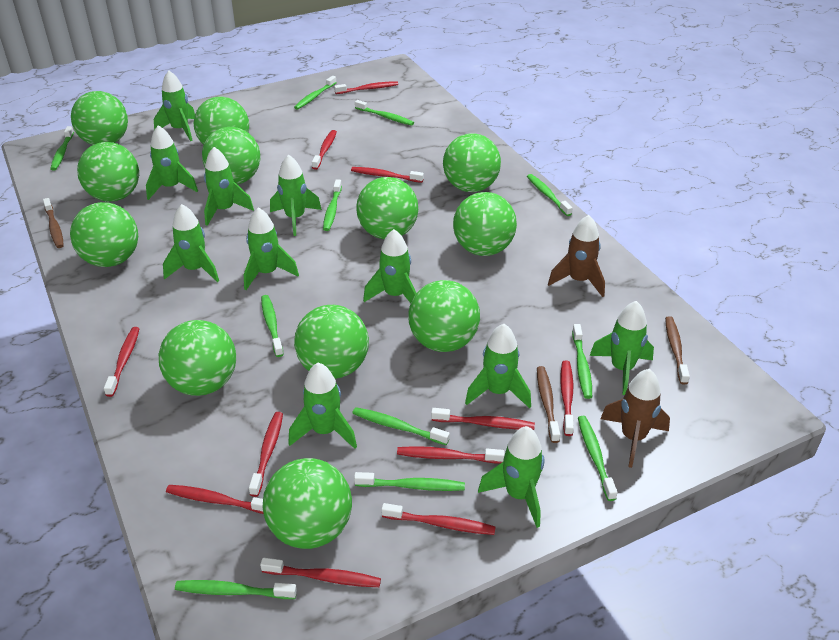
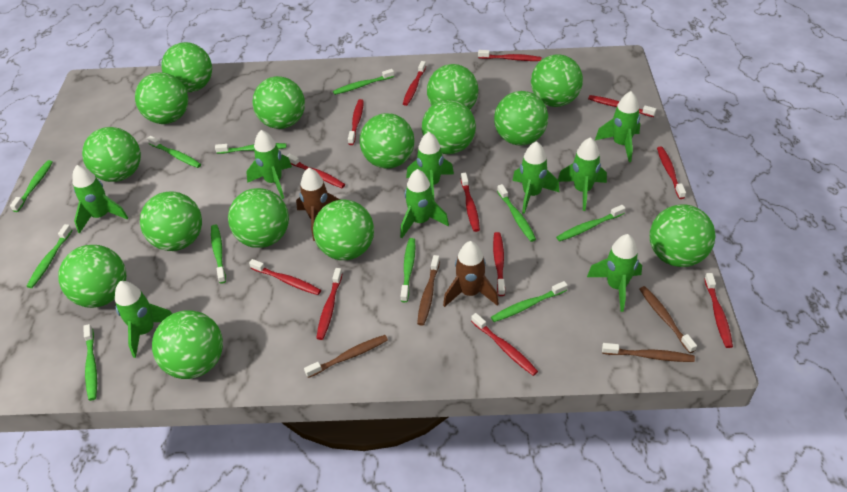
brown toothbrush: 3 -> 4
green ball: 12 -> 15
green rocket: 11 -> 9
red toothbrush: 11 -> 12

